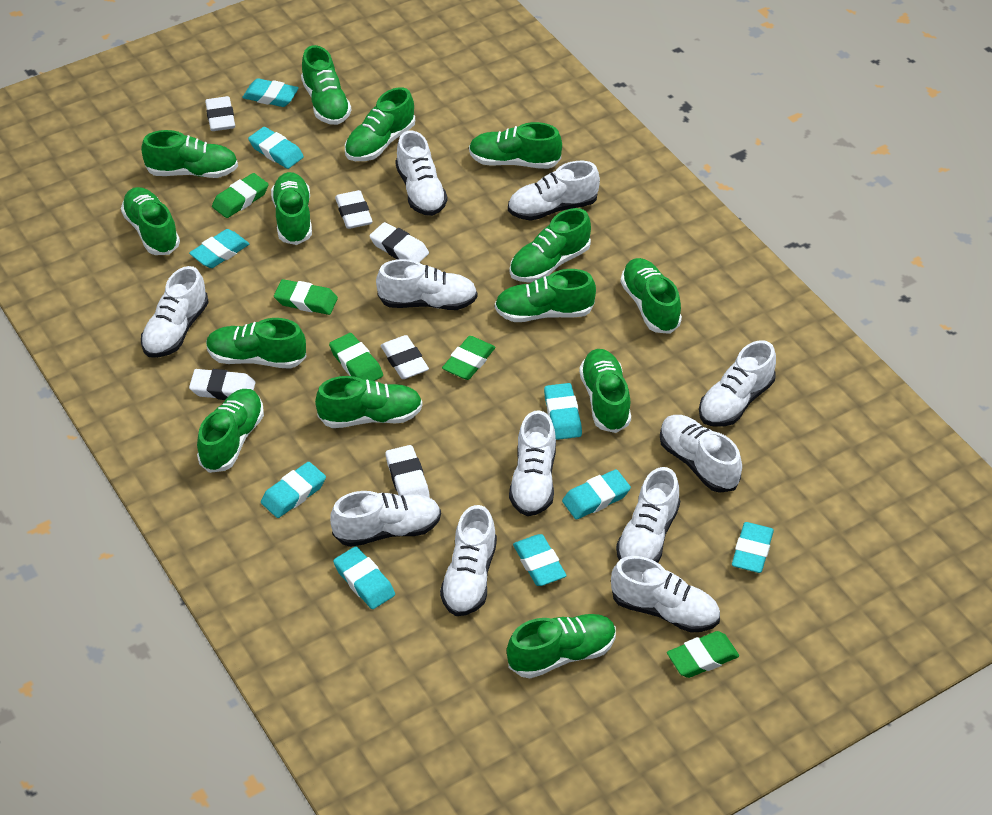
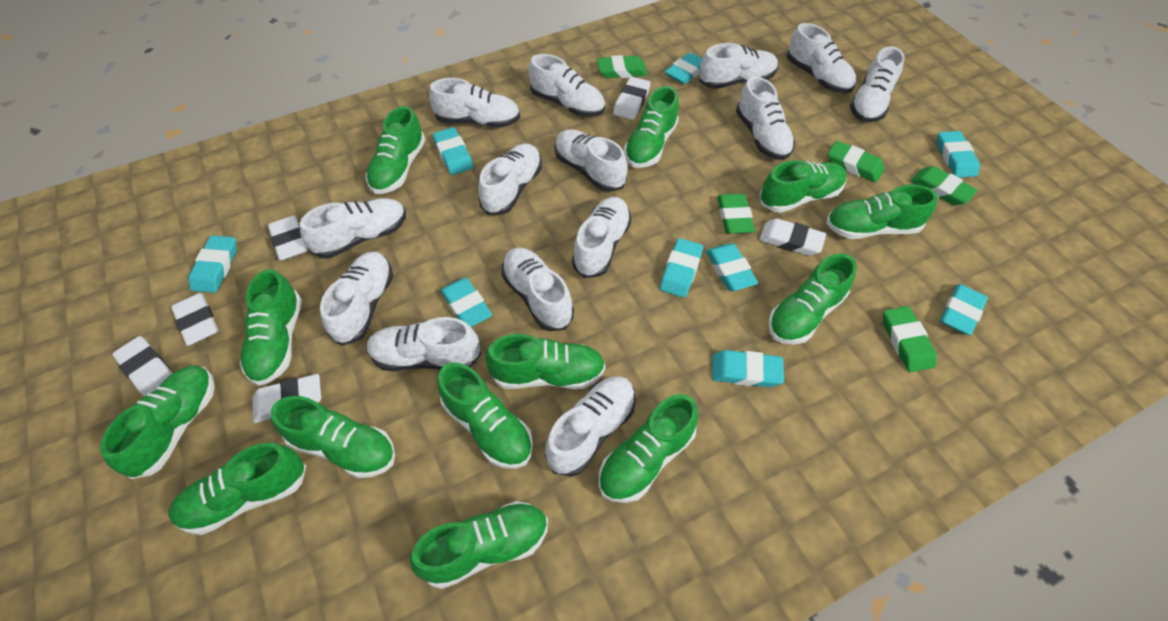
green shoe: 14 -> 13
white shoe: 11 -> 14

